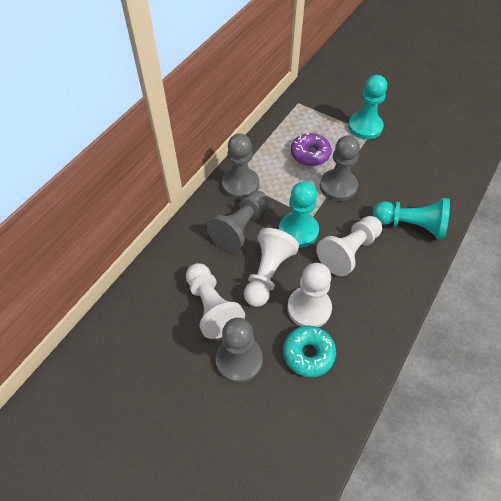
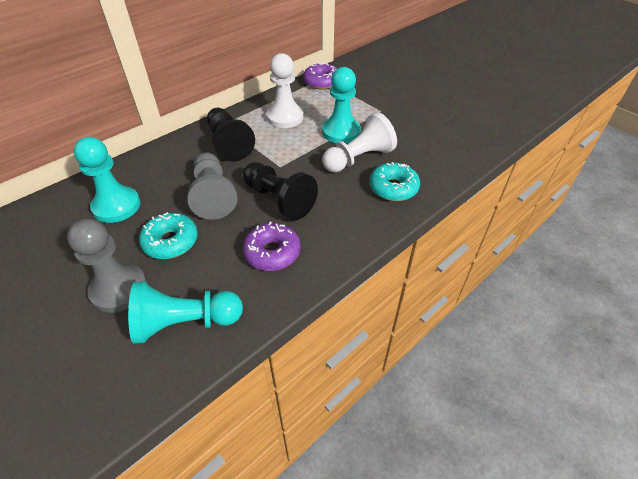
black pawn: 0 -> 2
grey pawn: 4 -> 2
purple donut: 1 -> 2
turquoise donut: 1 -> 2
white pawn: 4 -> 2

